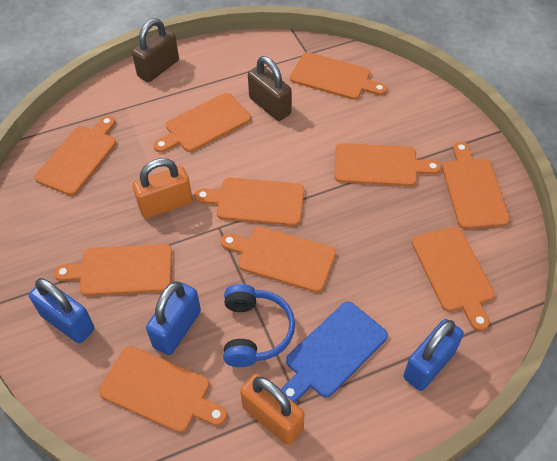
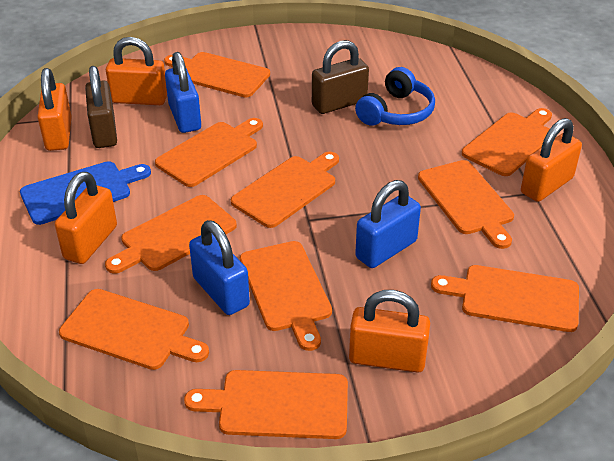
orange padlock: 2 -> 5

